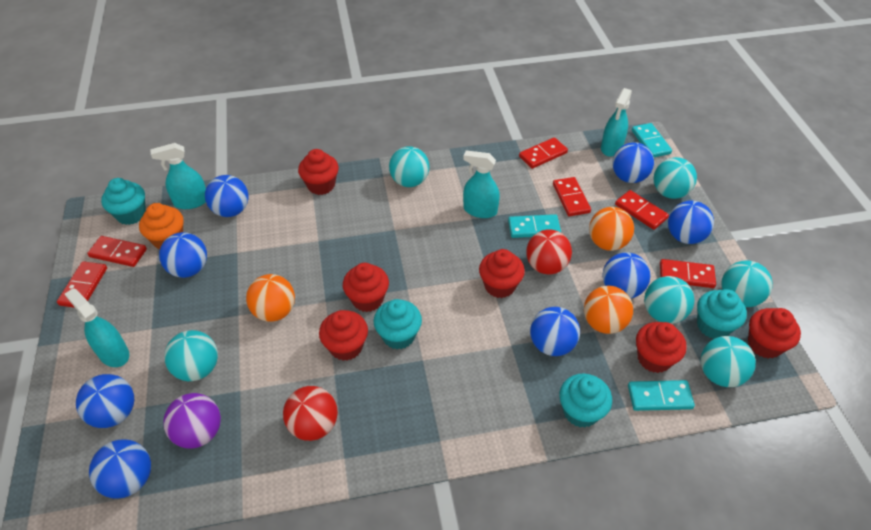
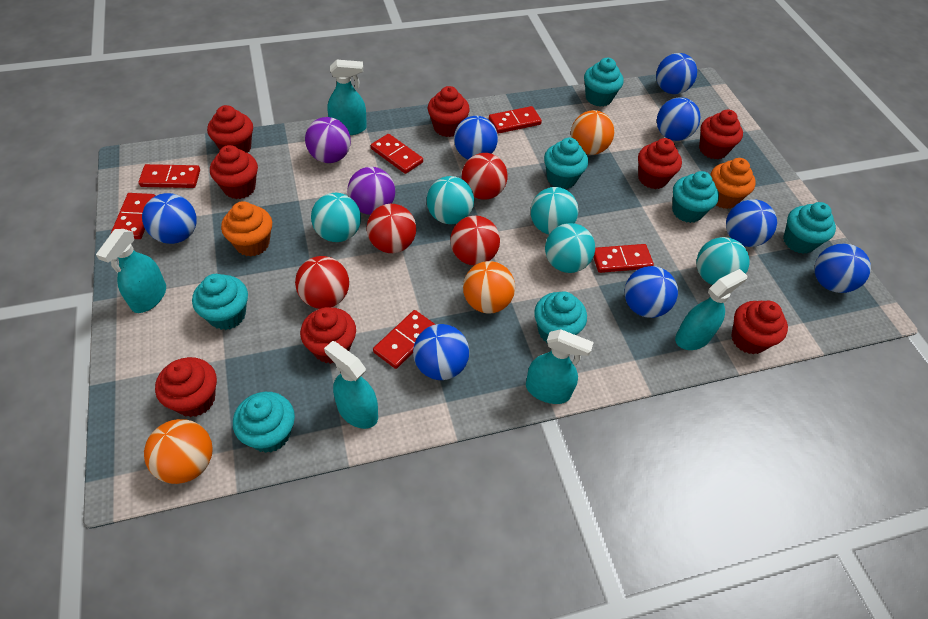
orange cupcake: 1 -> 2
purple ball: 1 -> 2
red ball: 2 -> 4
red cupcake: 6 -> 8
turquoise ball: 6 -> 5
turquoise cupcake: 4 -> 7
turquoise domino: 3 -> 0
turquoise spray bottle: 4 -> 5

